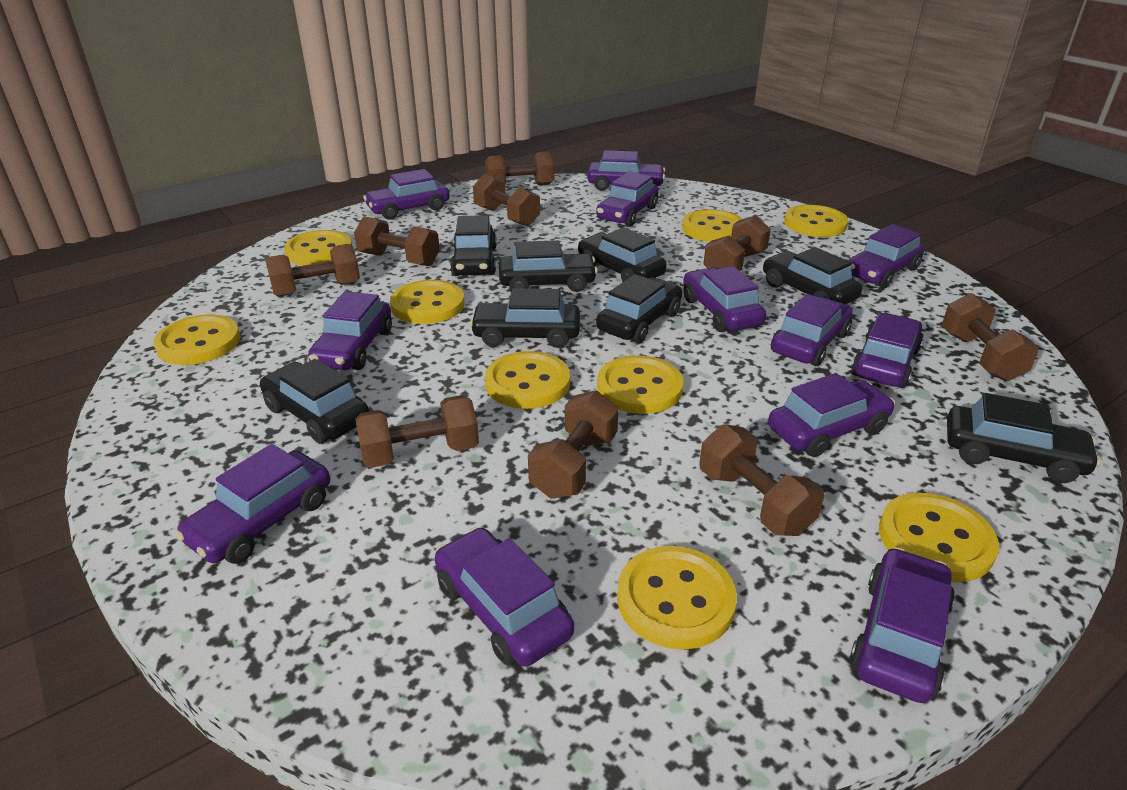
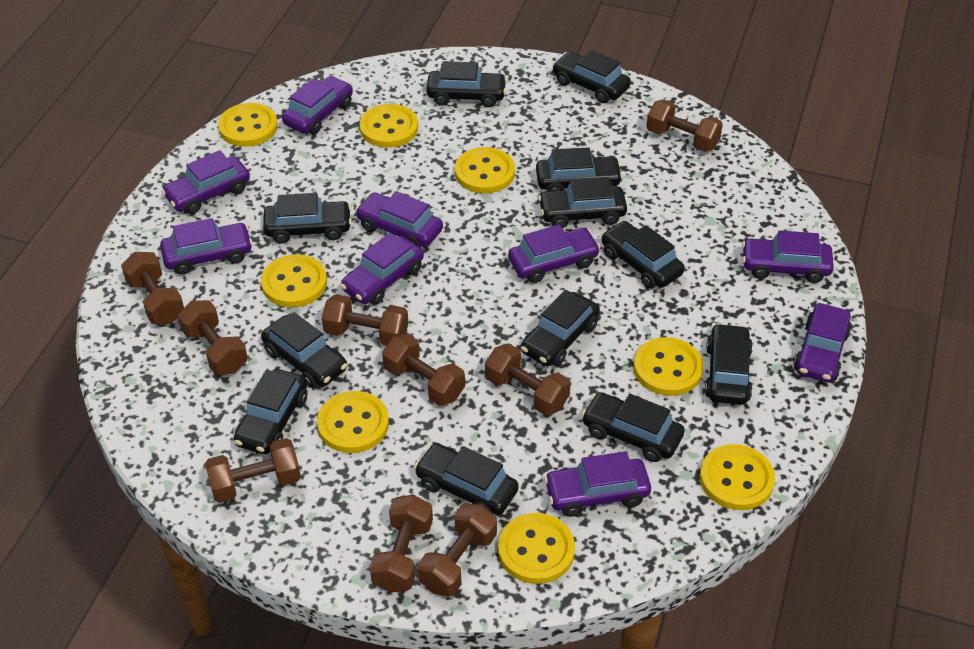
black car: 8 -> 12
purple car: 12 -> 9
yellow button: 9 -> 8

